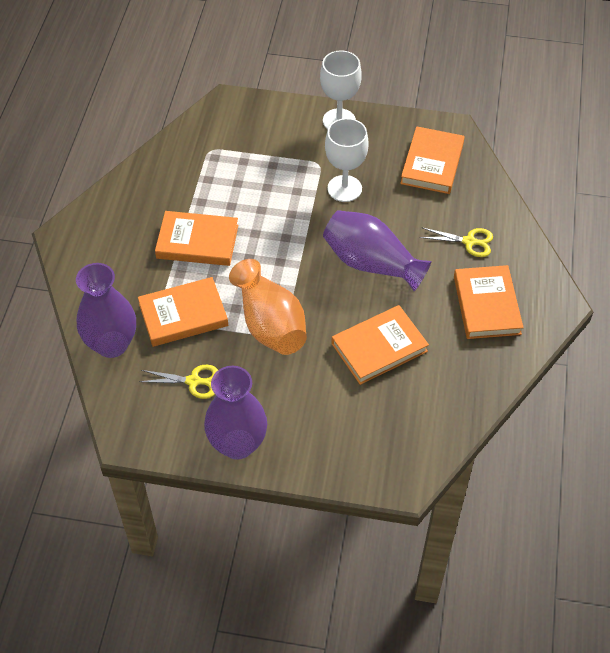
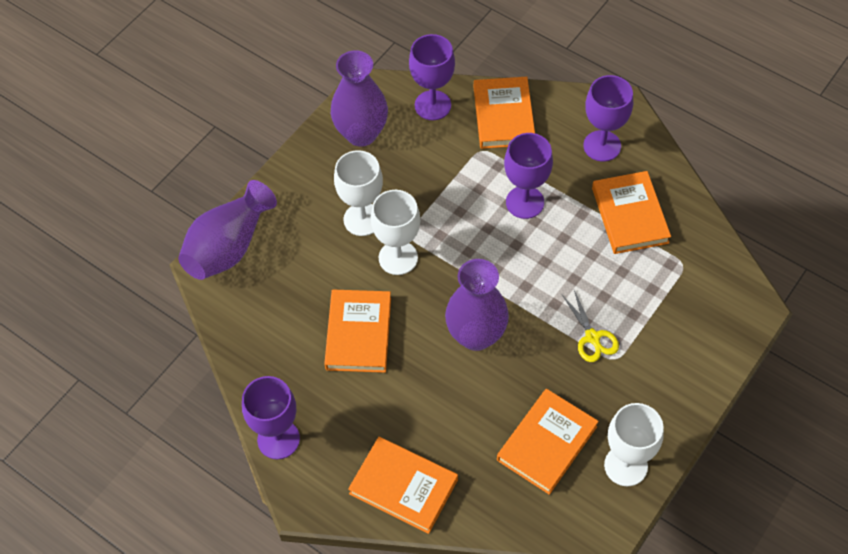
orange vase: 1 -> 0
purple goblet: 0 -> 4
white goblet: 2 -> 3
yellow scissors: 2 -> 1

